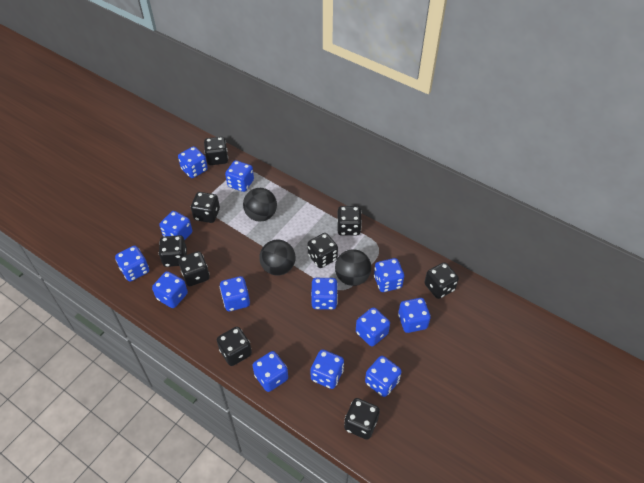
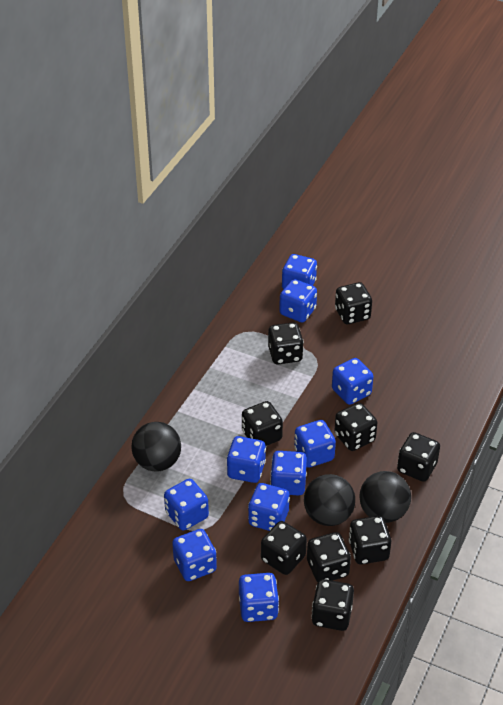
blue dice: 13 -> 10

